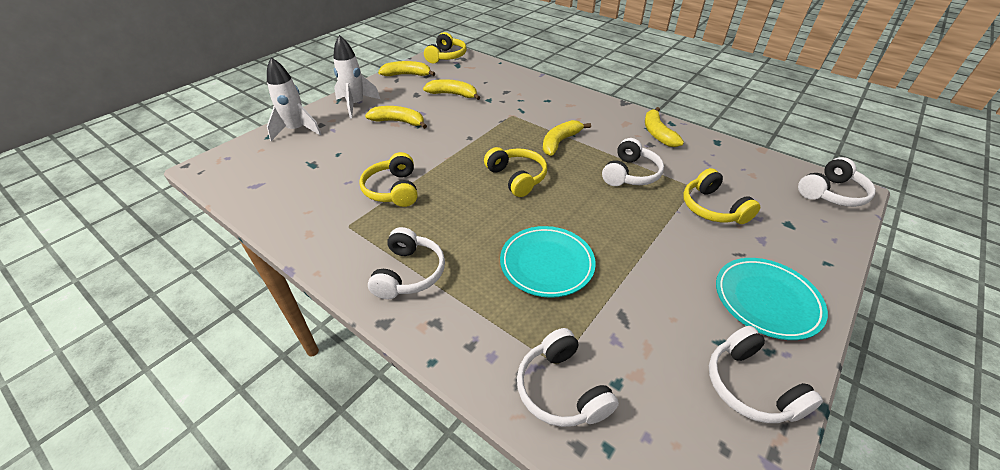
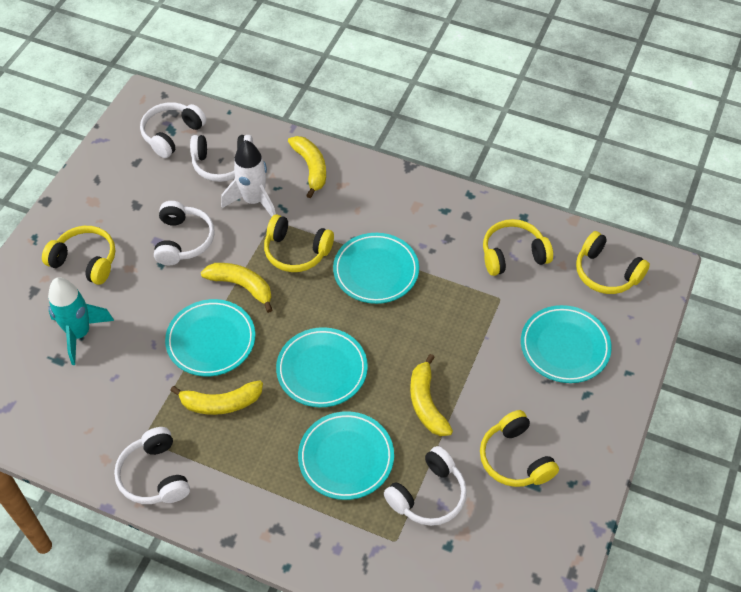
turquoise plate: 2 -> 5
turquoise rocket: 0 -> 1
white rocket: 2 -> 1
yellow banana: 5 -> 4
yellow headphones: 4 -> 5

